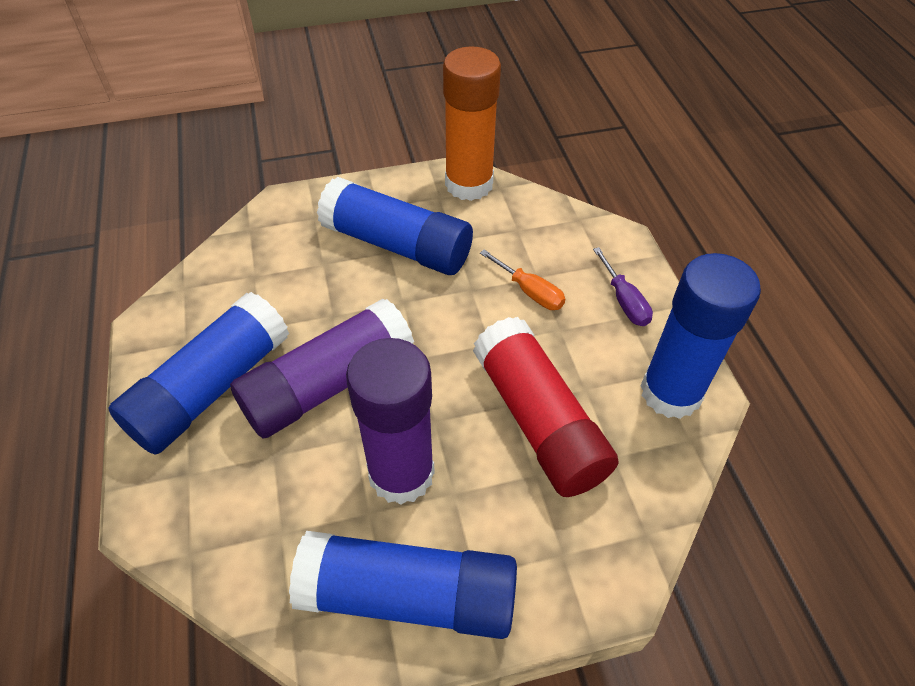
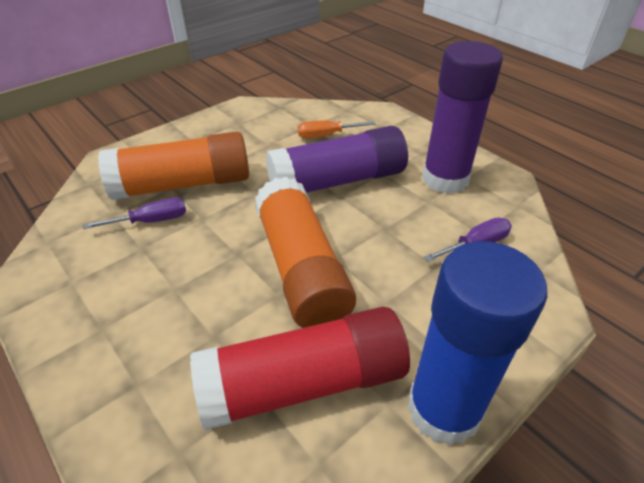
blue glue stick: 4 -> 1
orange glue stick: 1 -> 2
purple screwdriver: 1 -> 2

